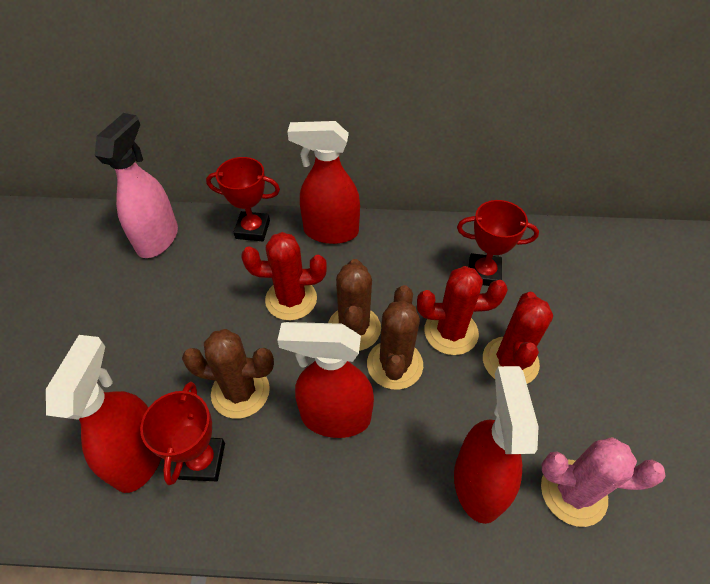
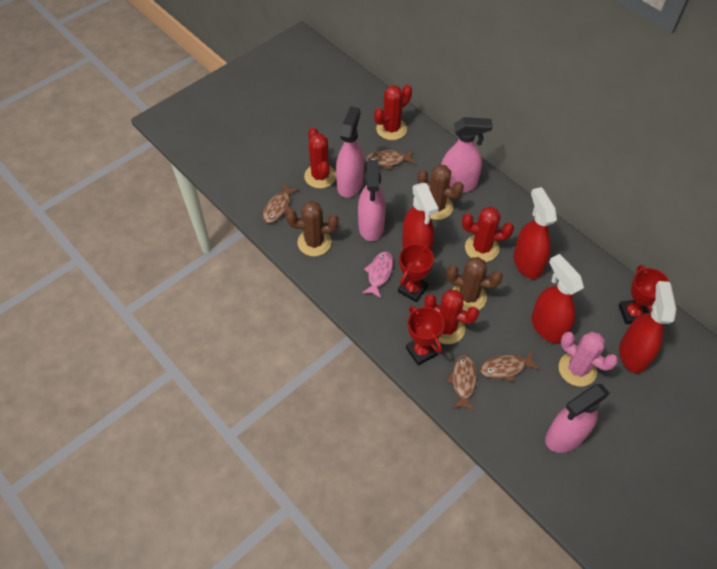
brown fish: 0 -> 4
pink fish: 0 -> 1
pink spray bottle: 1 -> 4
red cactus: 3 -> 4

